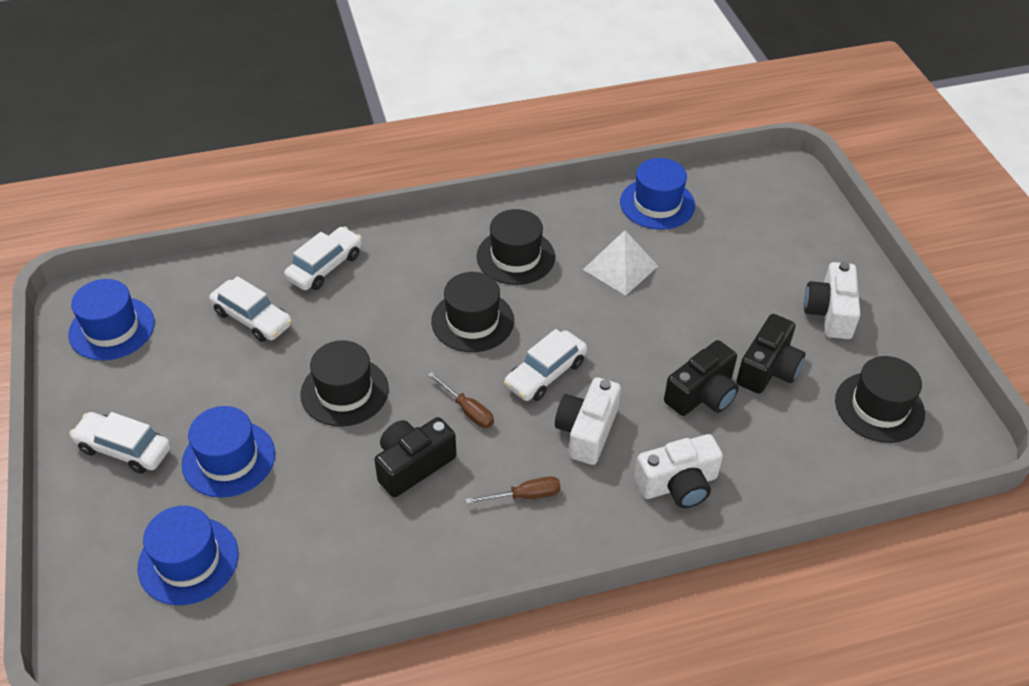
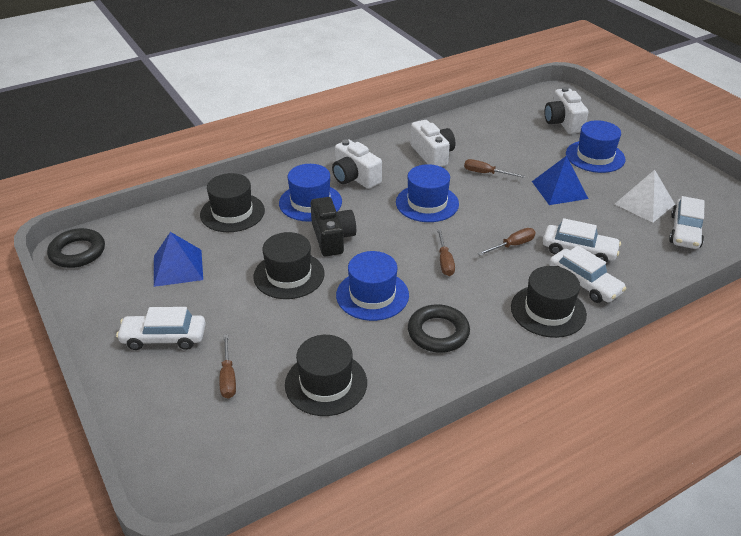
black camera: 3 -> 1
black ring: 0 -> 2
blue pyramid: 0 -> 2
brown screwdriver: 2 -> 4

